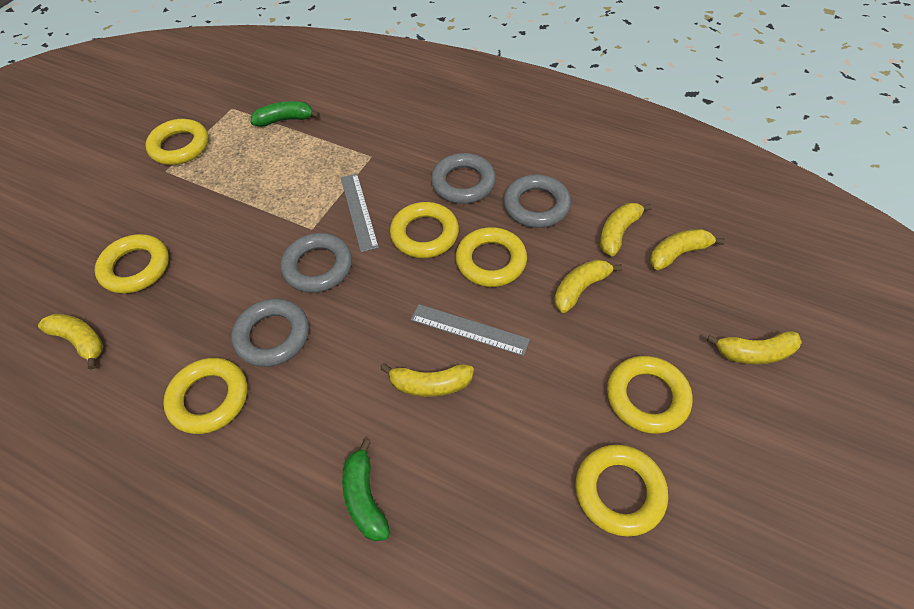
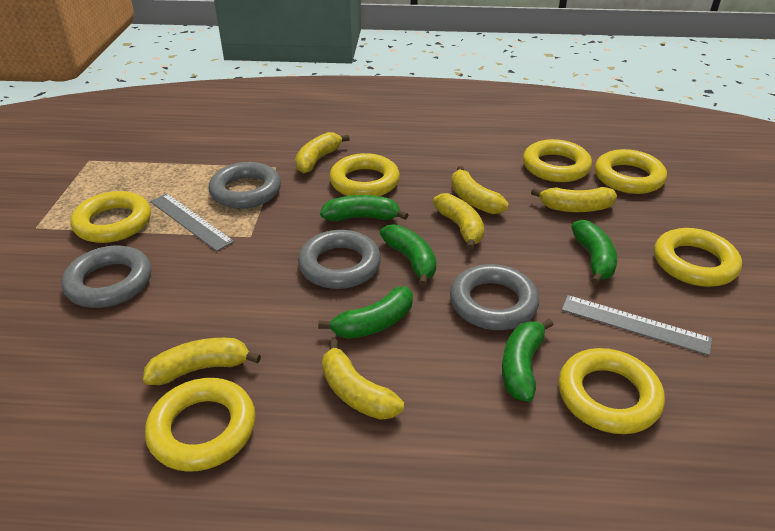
green banana: 2 -> 5

